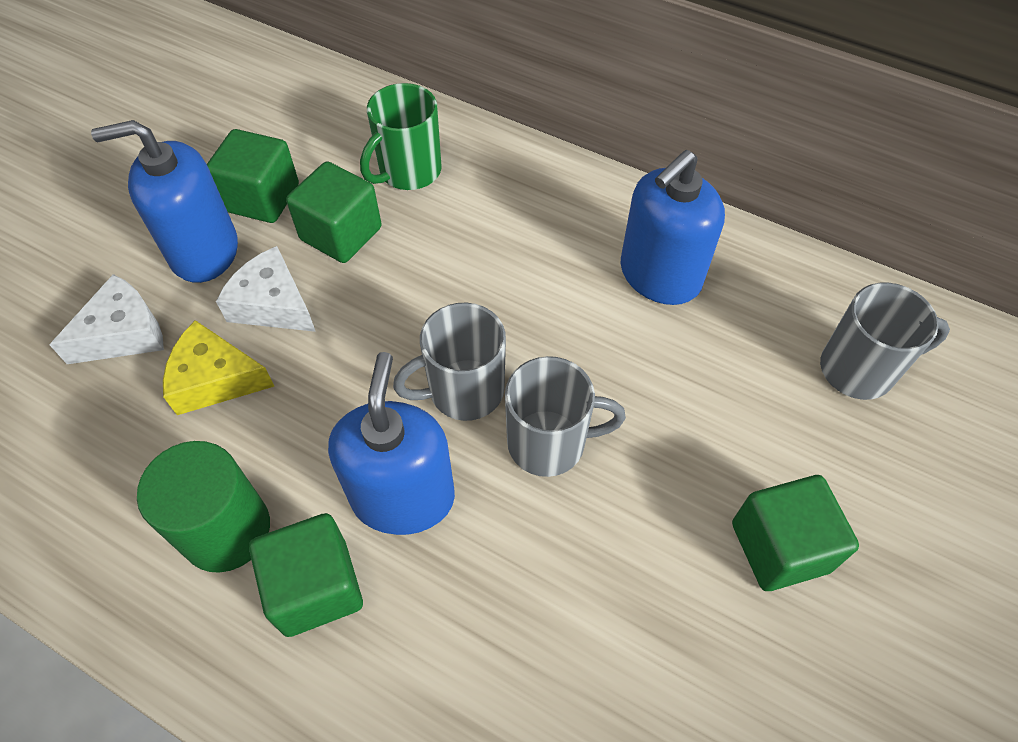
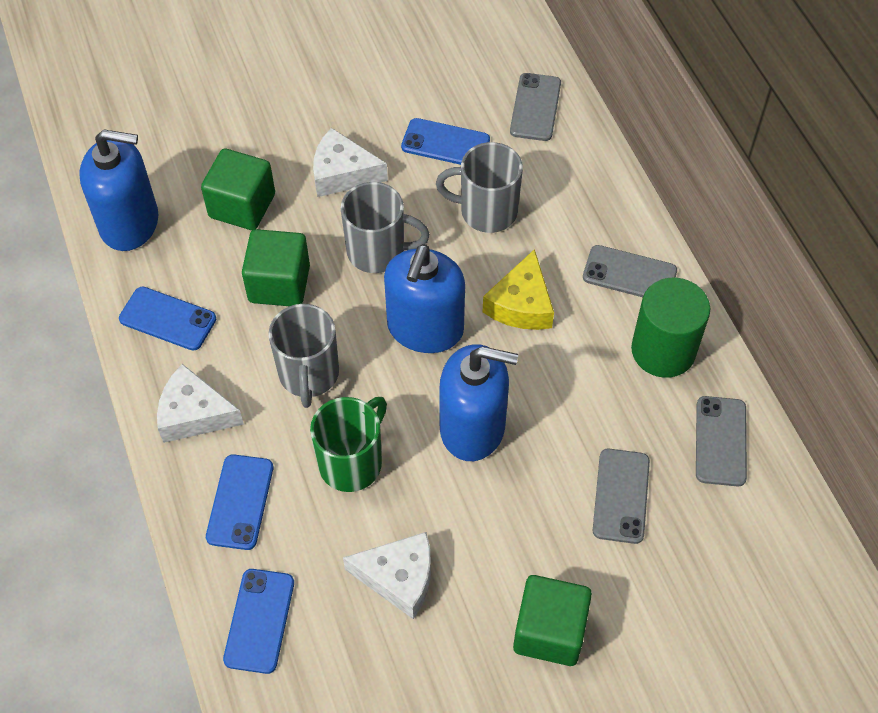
blue phone: 0 -> 4
green cube: 4 -> 3
grey phone: 0 -> 4
white cheese: 2 -> 3

